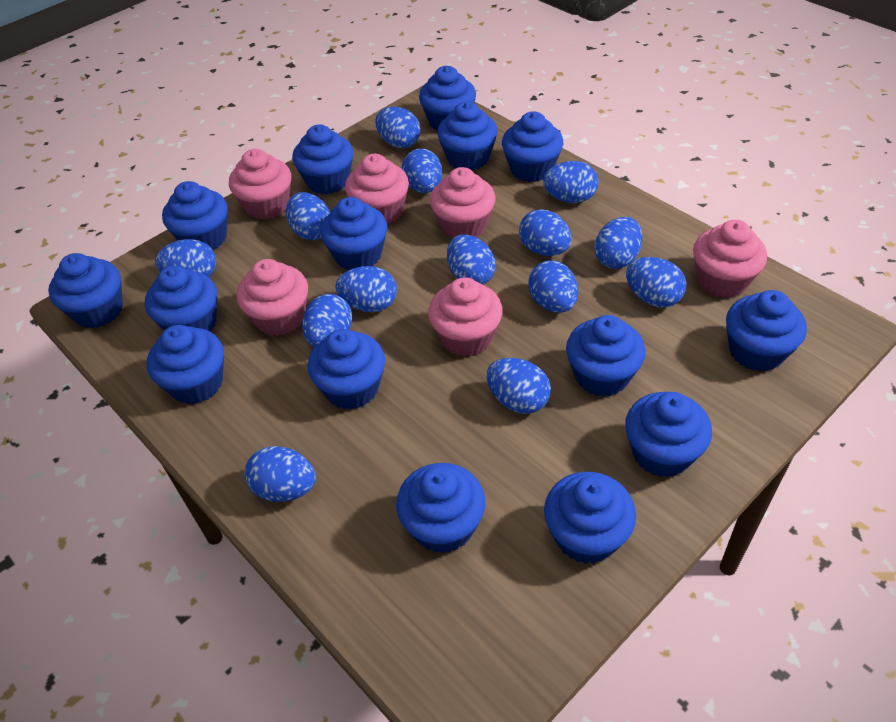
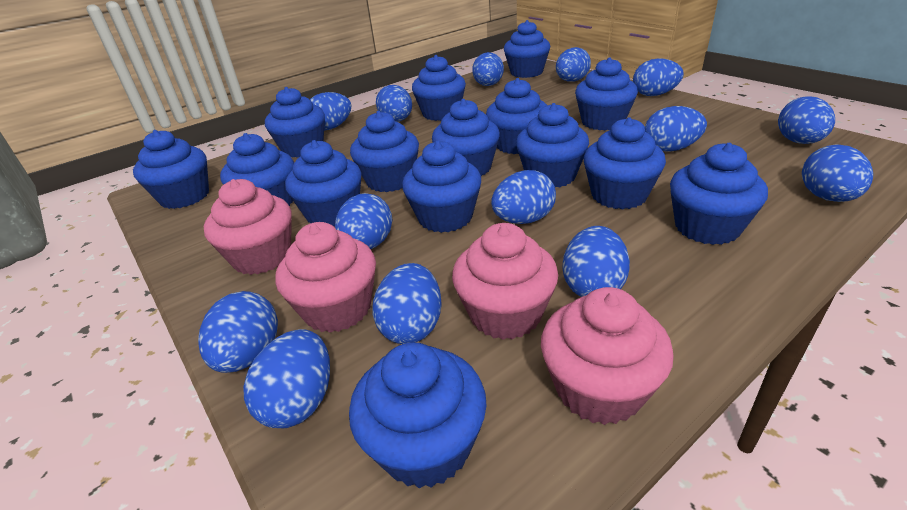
pink cupcake: 6 -> 4

